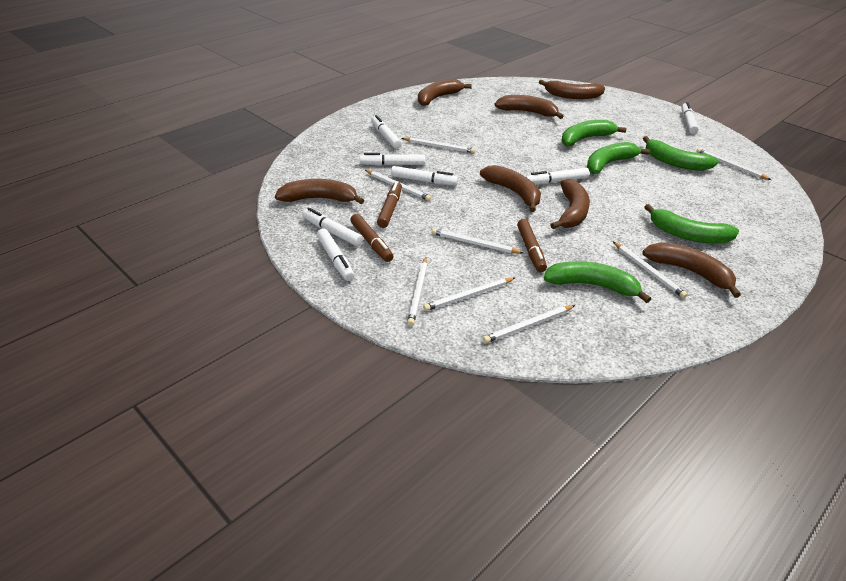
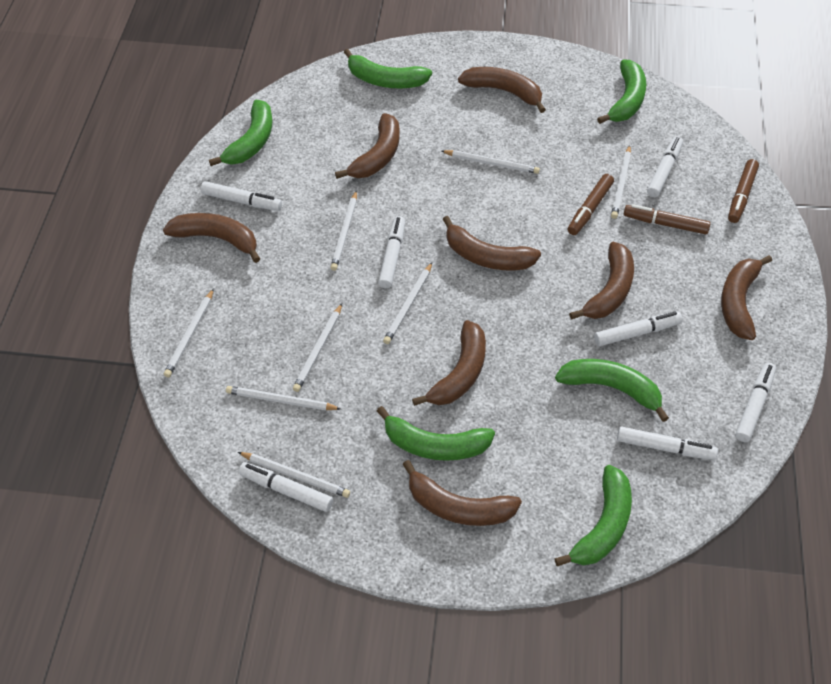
brown banana: 7 -> 8
green banana: 5 -> 6

